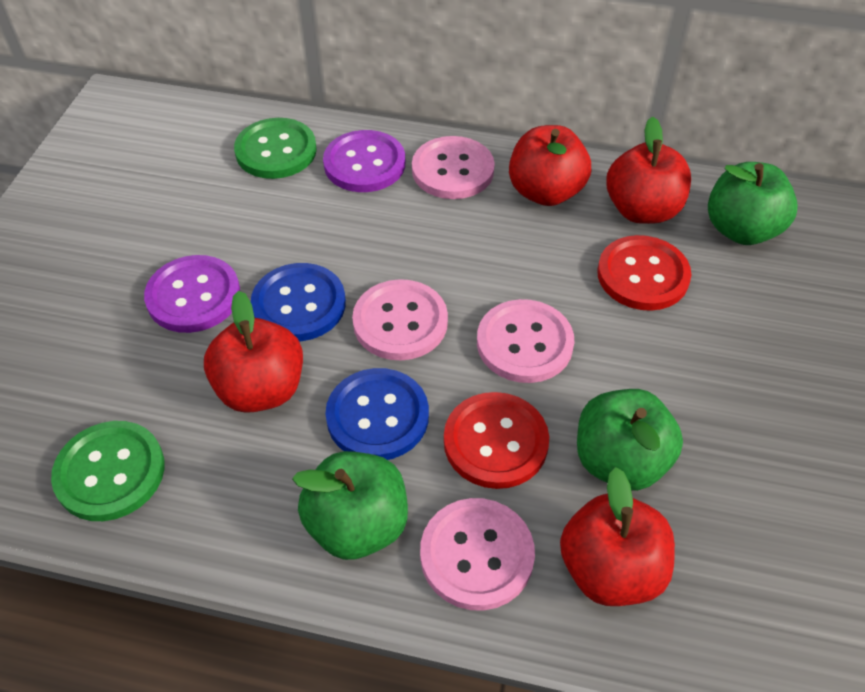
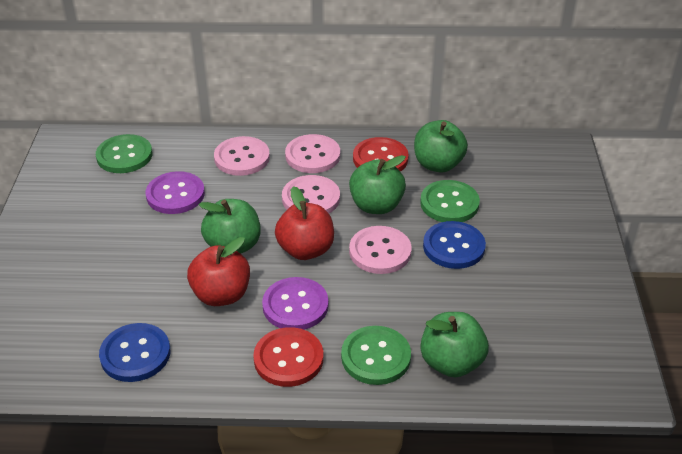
green apple: 3 -> 4
green button: 2 -> 3
red apple: 4 -> 2

